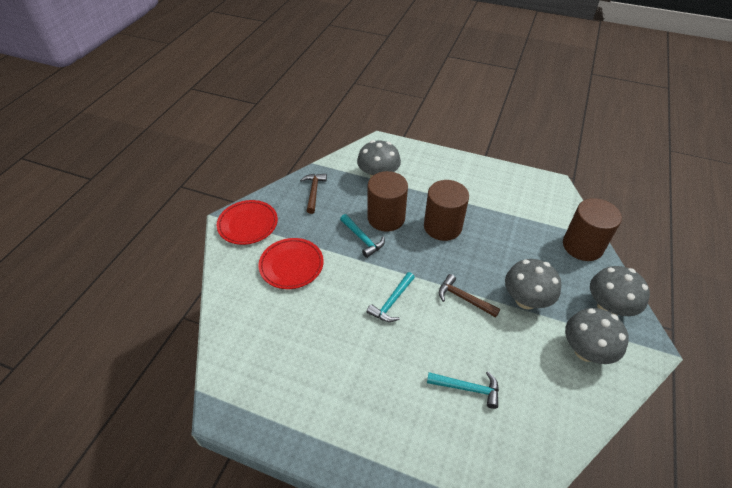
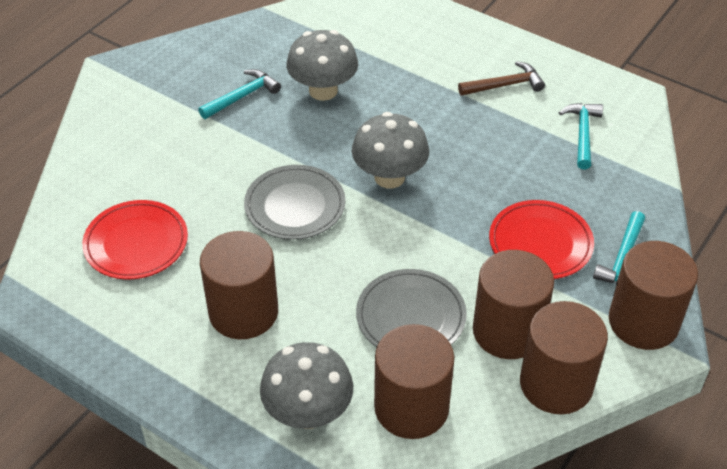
brown cylinder: 3 -> 5
brown hammer: 2 -> 1
grey mushroom: 4 -> 3
grey plate: 0 -> 2

